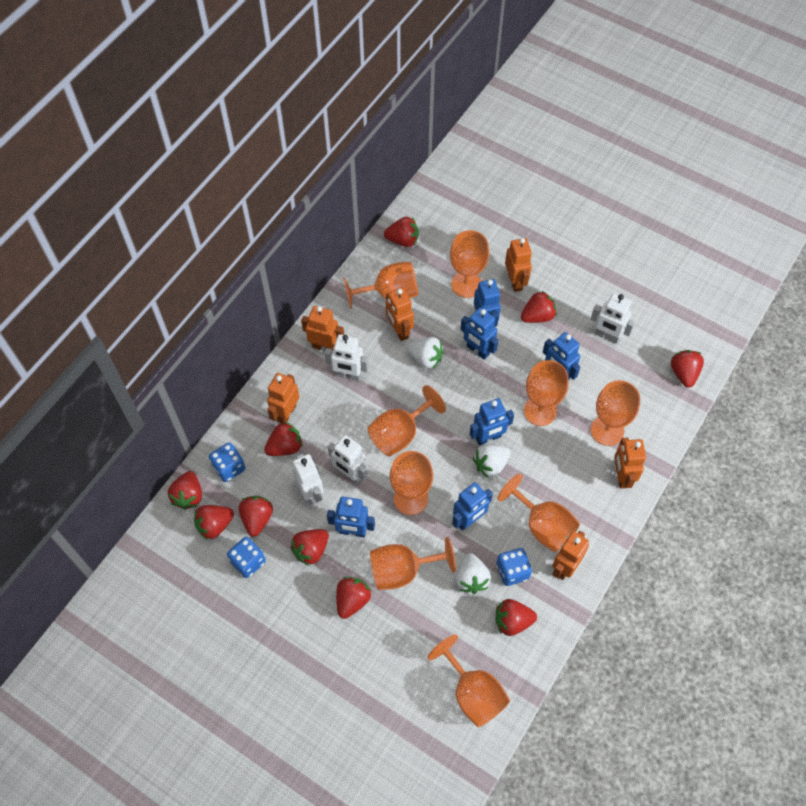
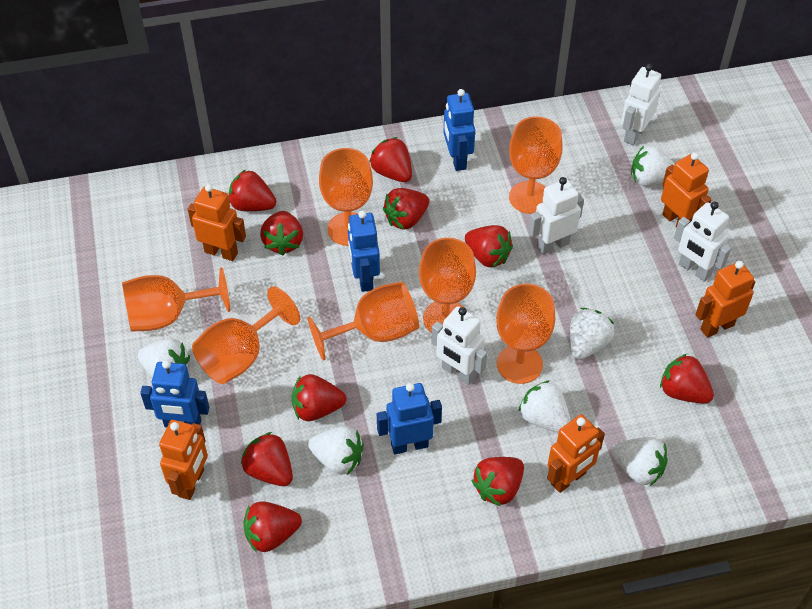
blue dice: 3 -> 0
blue robot: 6 -> 4
orange goblet: 9 -> 7
orange robot: 6 -> 5
white strawberry: 3 -> 6

